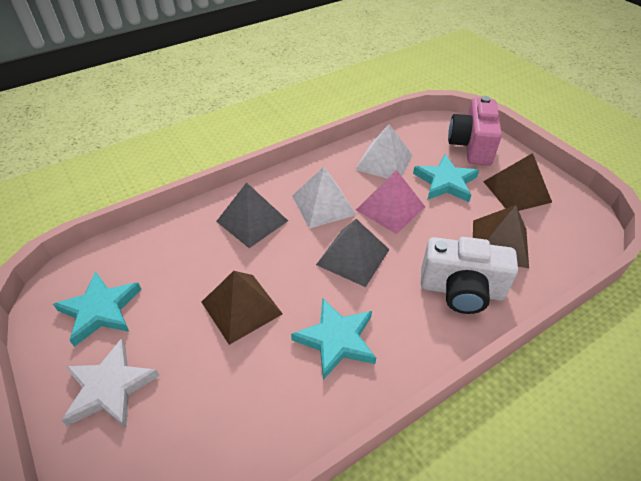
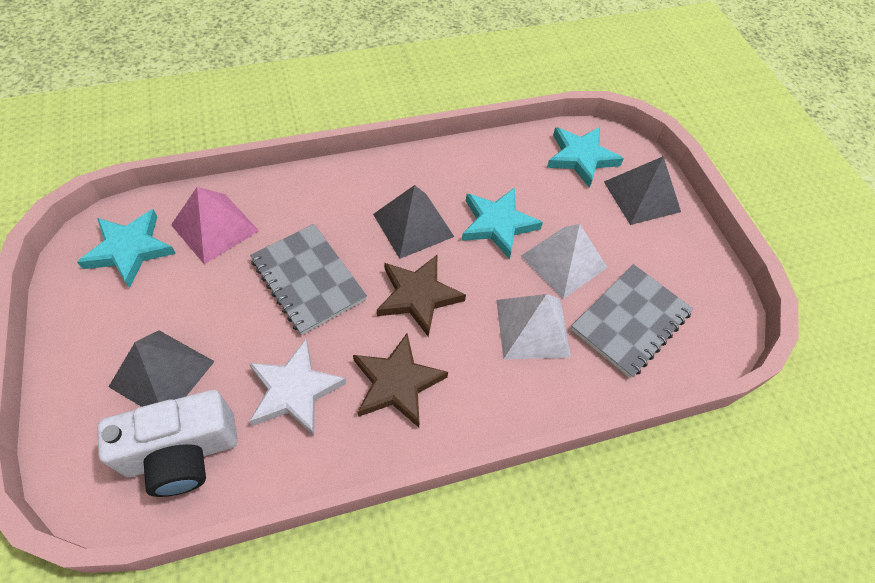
brown pyramid: 3 -> 0
brown star: 0 -> 2
grey notebook: 0 -> 2
grey pyramid: 2 -> 3
pink camera: 1 -> 0

